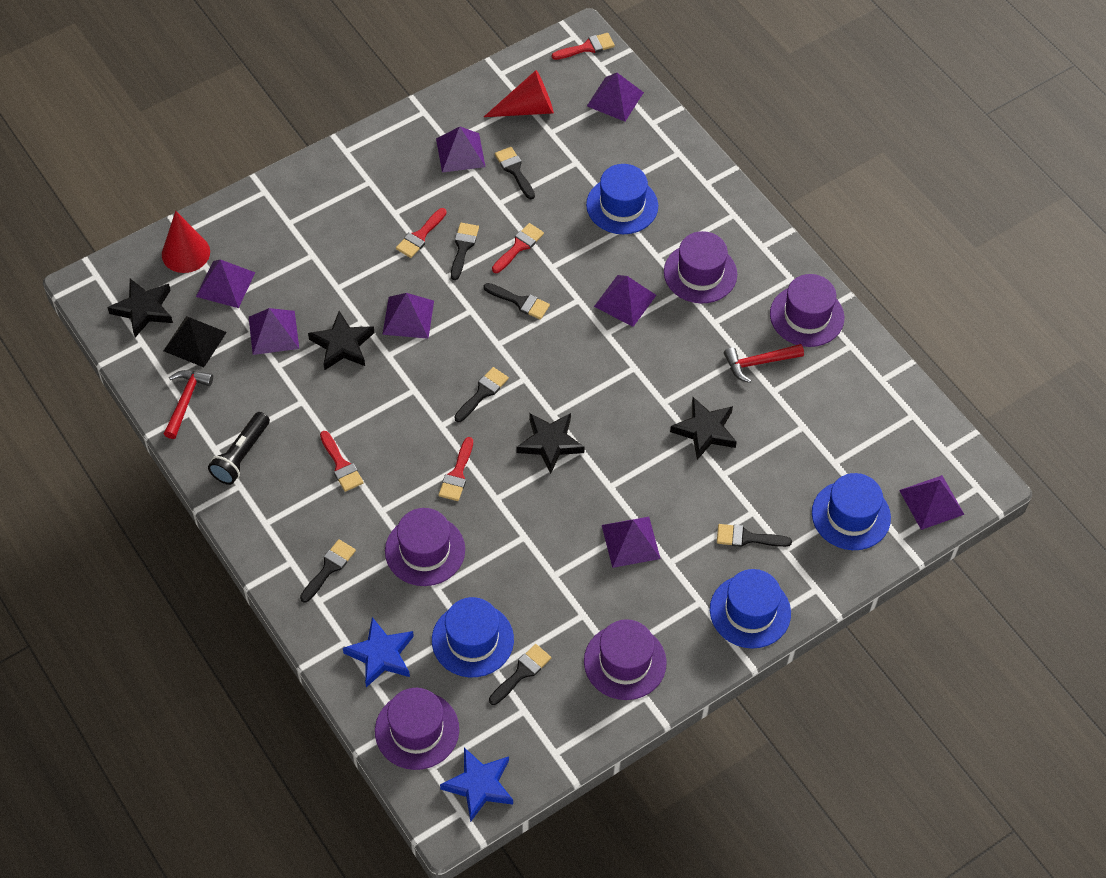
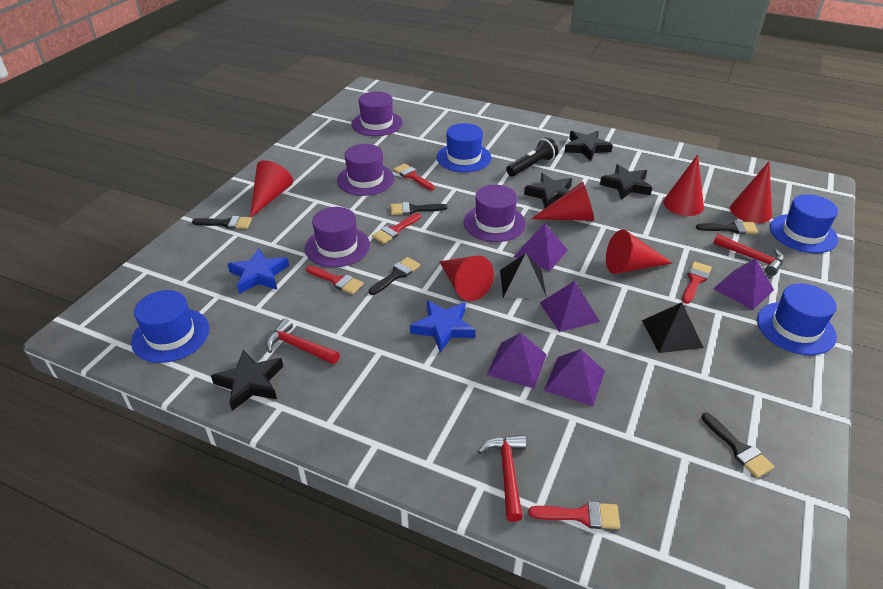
black brush: 7 -> 5
black pyramid: 1 -> 2
purple hat: 5 -> 4
purple pyramid: 8 -> 5
red cone: 2 -> 6
red hammer: 2 -> 3

